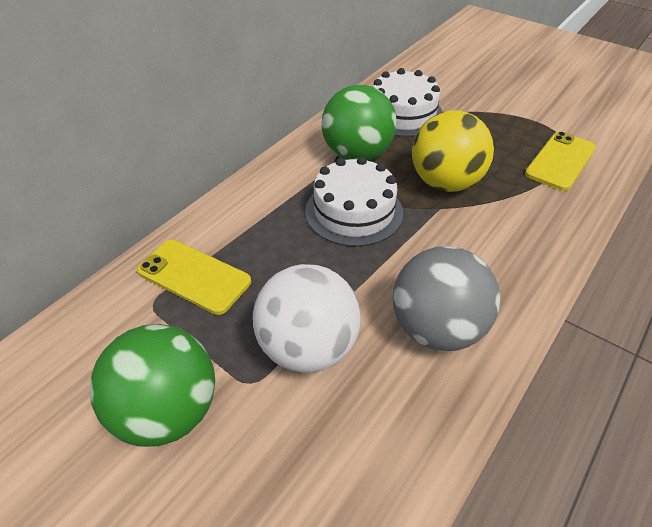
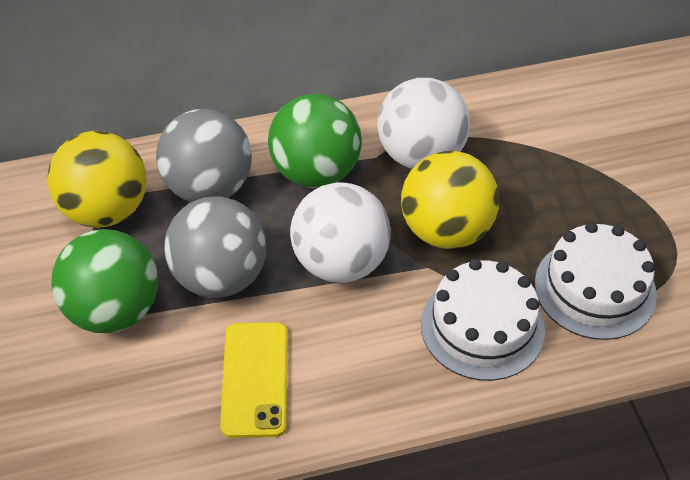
grey ball: 1 -> 2
white ball: 1 -> 2
yellow ball: 1 -> 2
yellow phone: 2 -> 1

